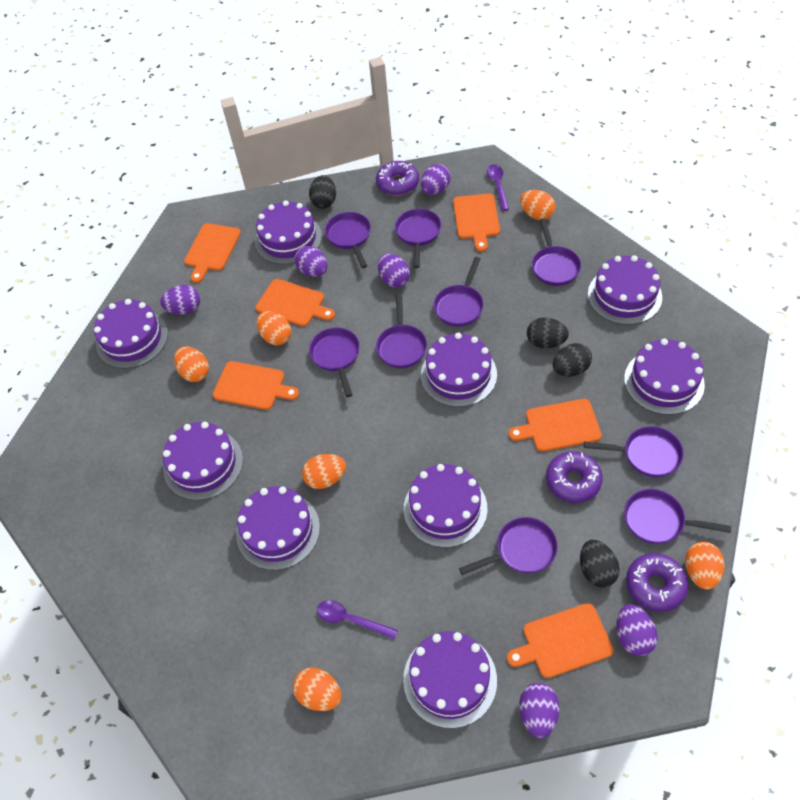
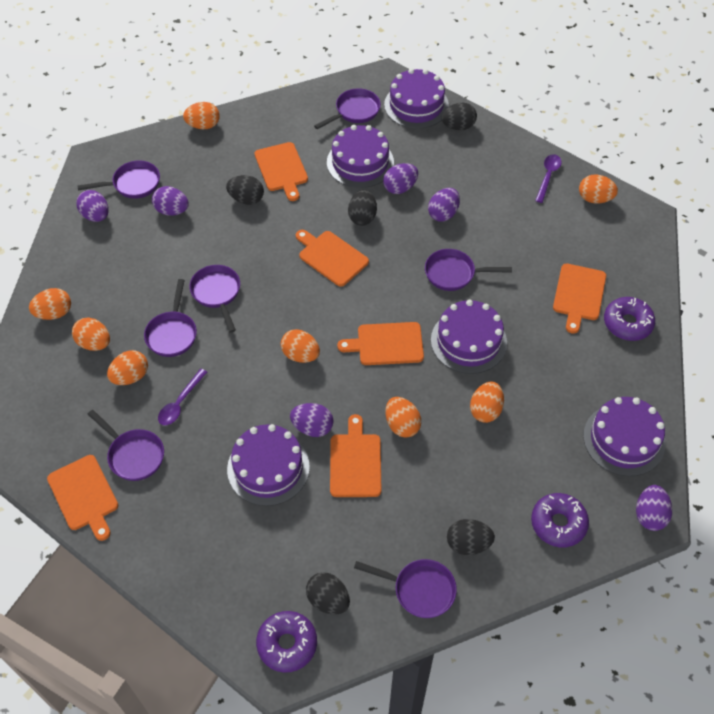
black egg: 4 -> 5
orange egg: 6 -> 8
purple cake: 9 -> 5
purple pan: 9 -> 7

